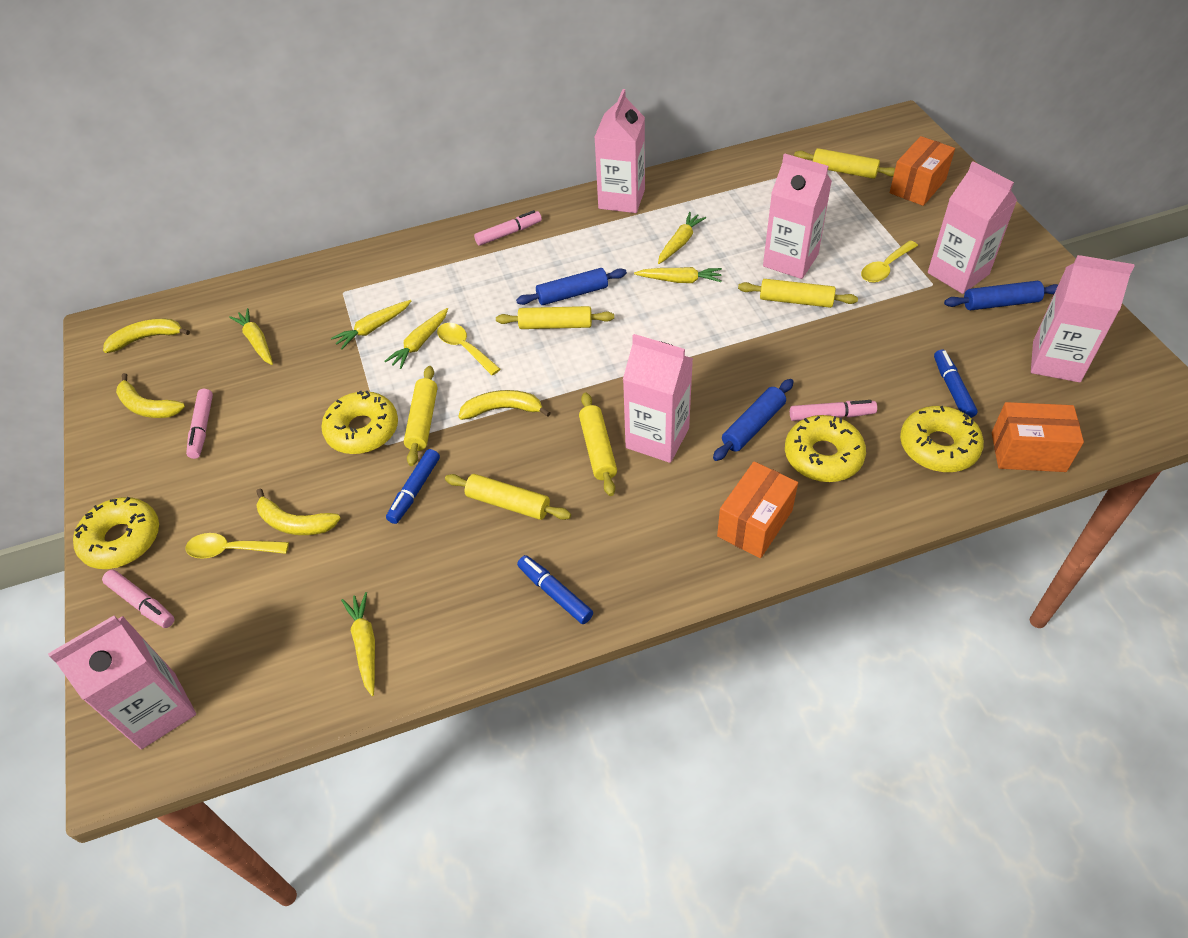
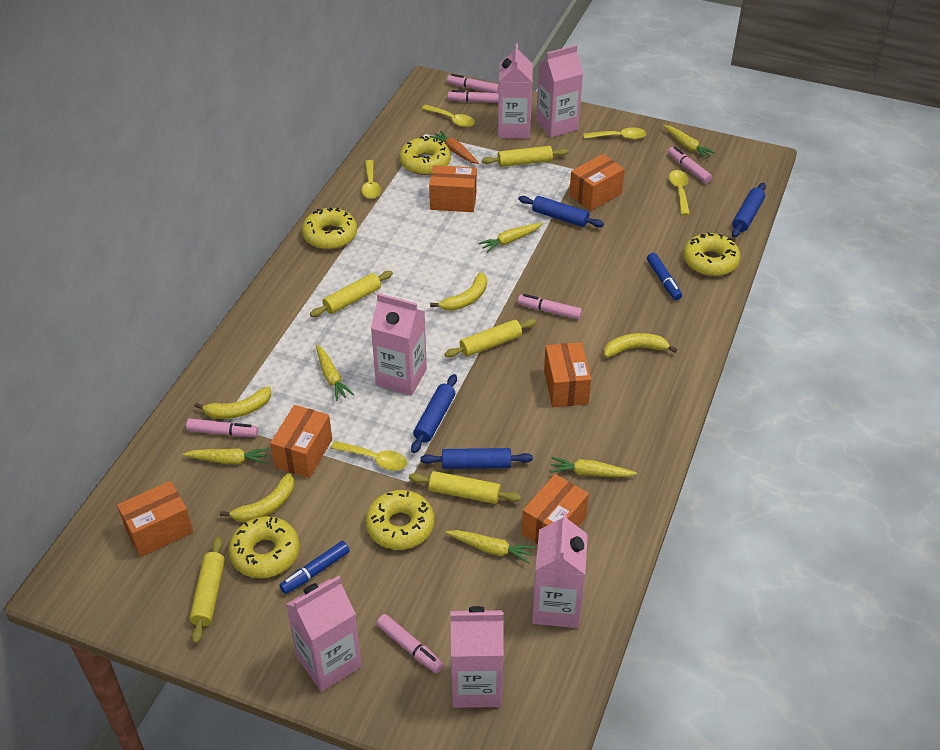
blue marker: 3 -> 2
blue rolling pin: 3 -> 4
orange box: 3 -> 6
orange carrot: 0 -> 1
pink marker: 4 -> 6
yellow donut: 4 -> 5
yellow rolling pin: 6 -> 5
yellow spoon: 3 -> 5

